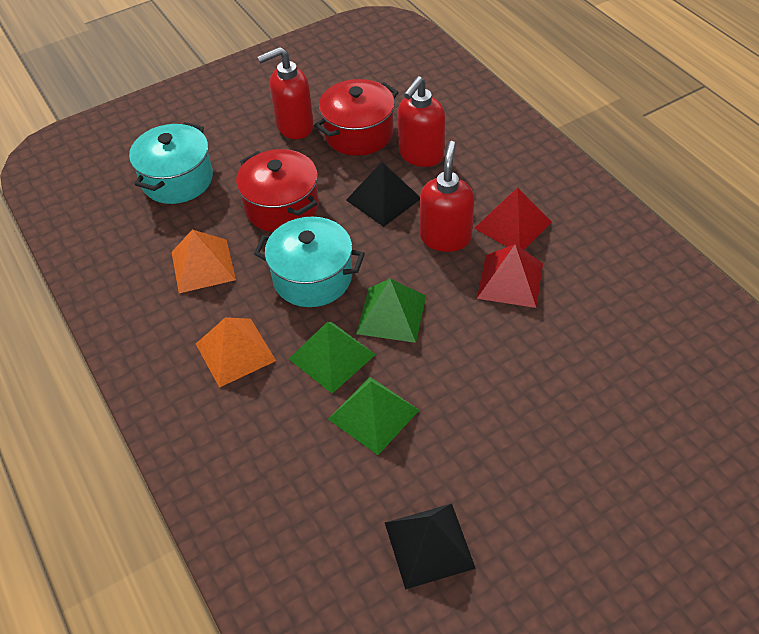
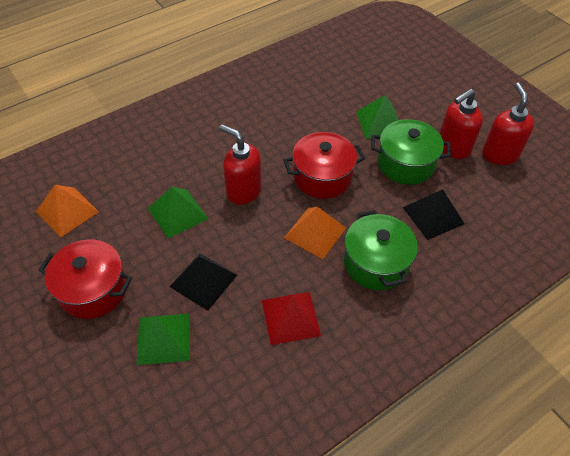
green pot: 0 -> 2
red pyramid: 2 -> 1
turquoise pot: 2 -> 0

